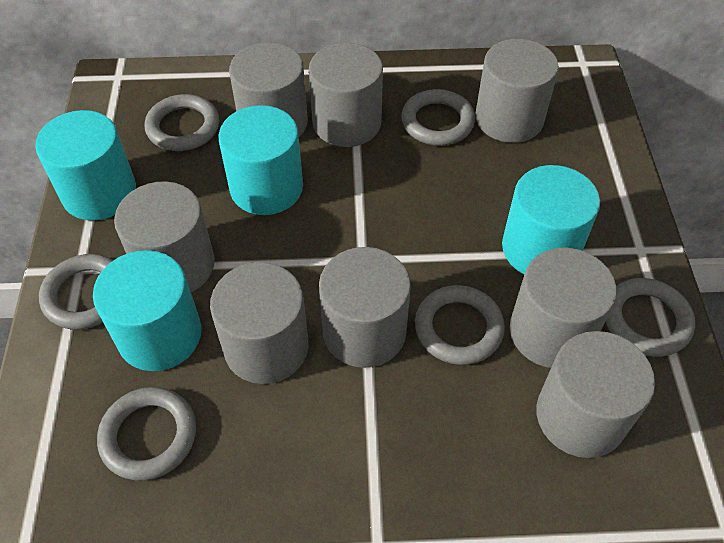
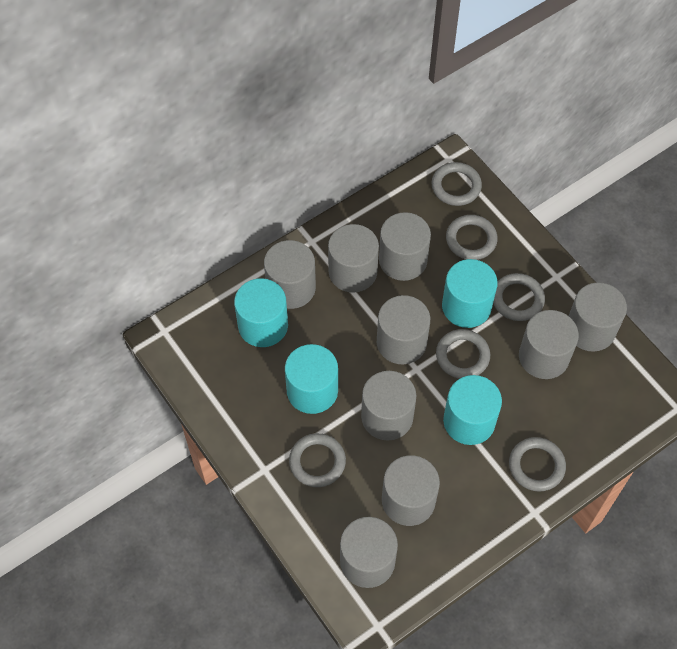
grey cylinder: 8 -> 9

